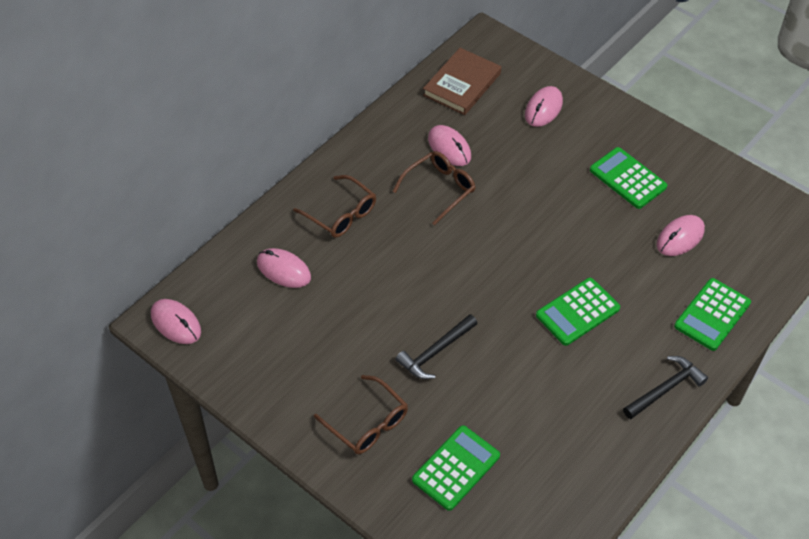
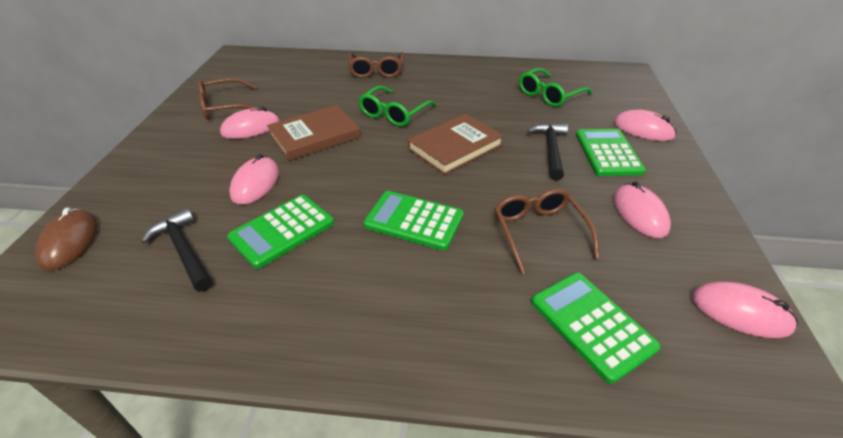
brown book: 1 -> 2
brown mouse: 0 -> 1
green glasses: 0 -> 2

